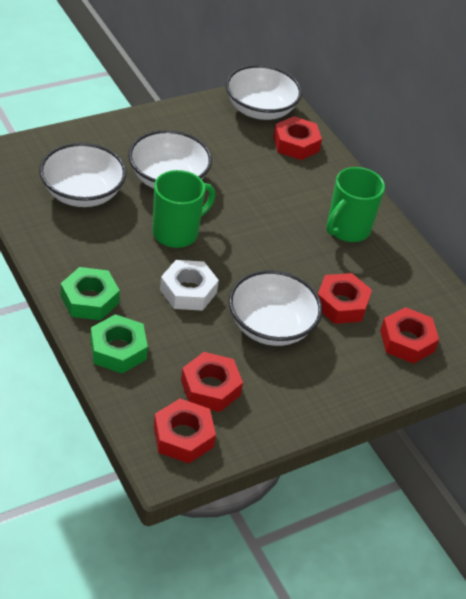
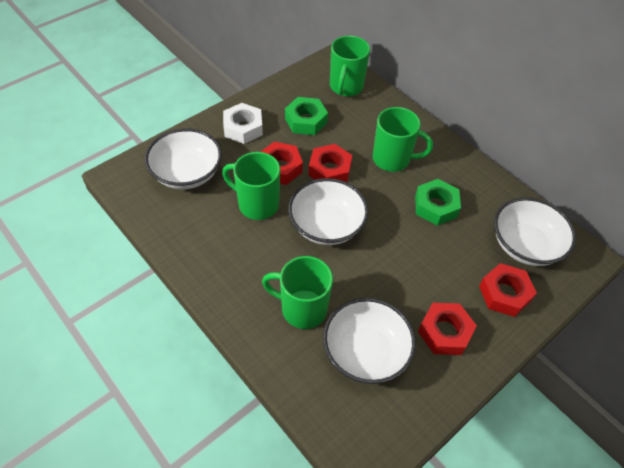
green mug: 2 -> 4
red nut: 5 -> 4

